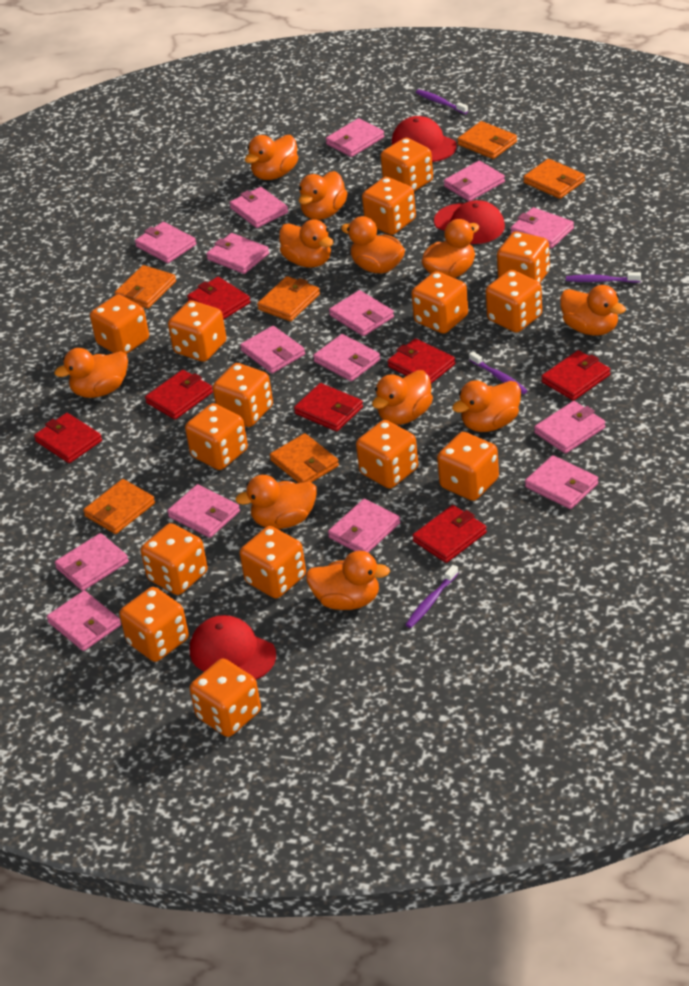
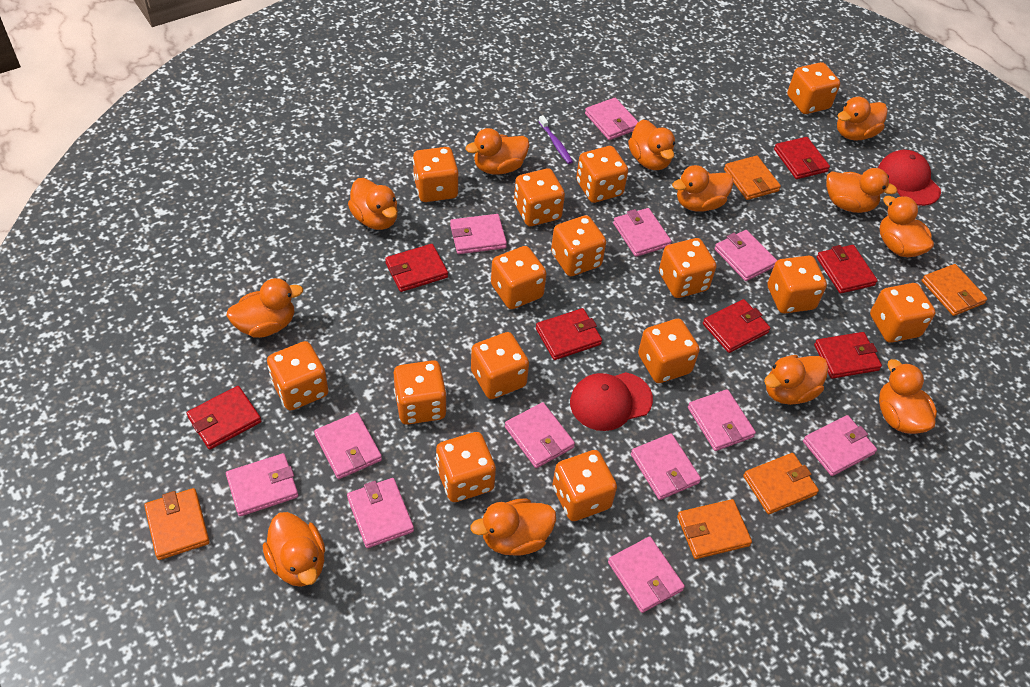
orange duck: 11 -> 12
orange wallet: 6 -> 5
pink wallet: 15 -> 12
purple toothbrush: 4 -> 1
red cap: 3 -> 2

